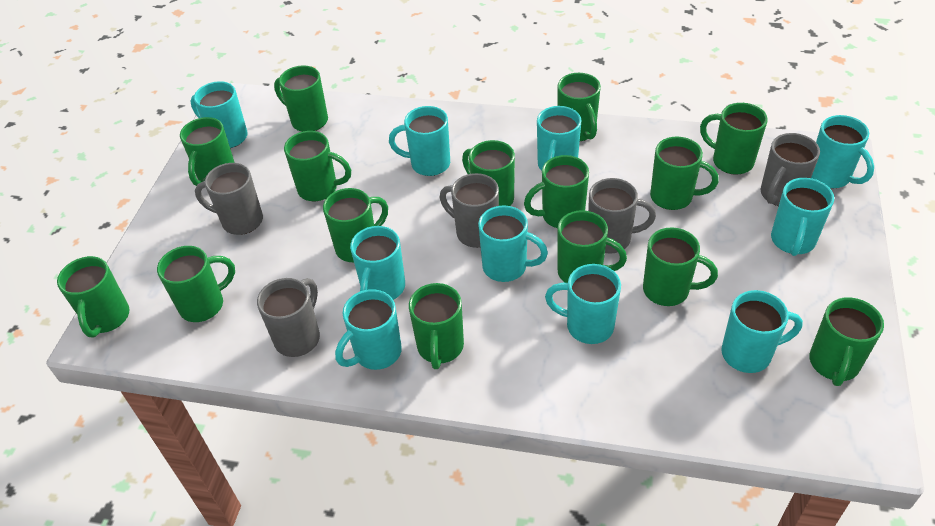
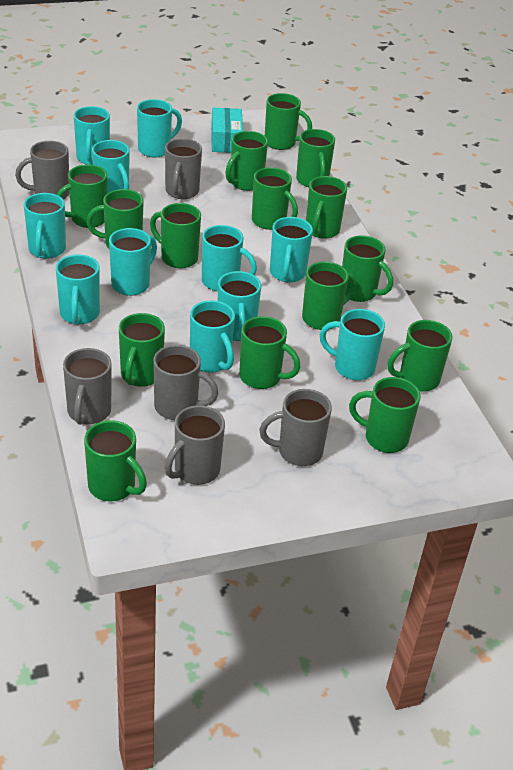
grey mug: 5 -> 6
turquoise box: 0 -> 1
turquoise mug: 10 -> 11

